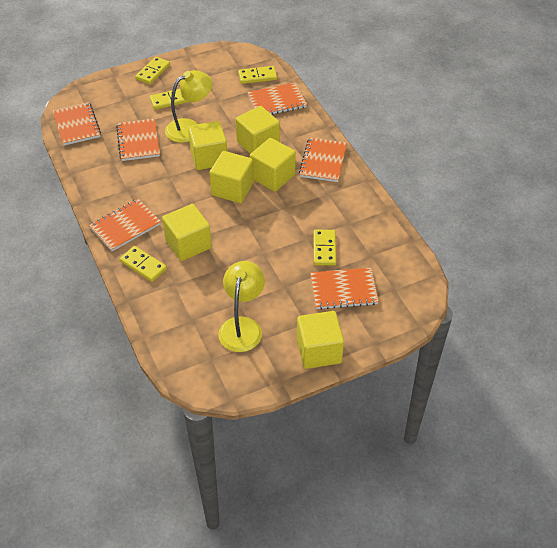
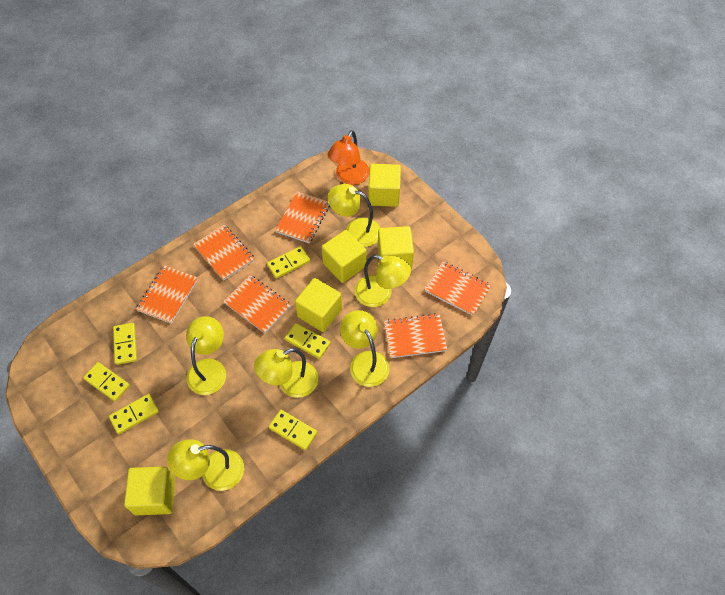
orange lamp: 0 -> 1
yellow cube: 6 -> 5
yellow domino: 5 -> 6
yellow lamp: 2 -> 6

